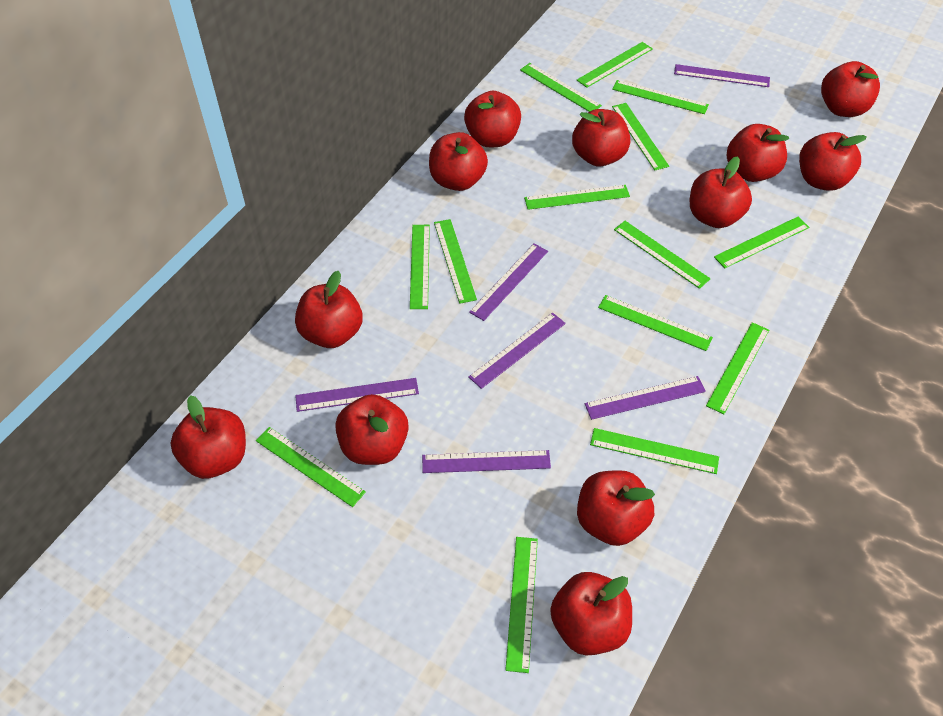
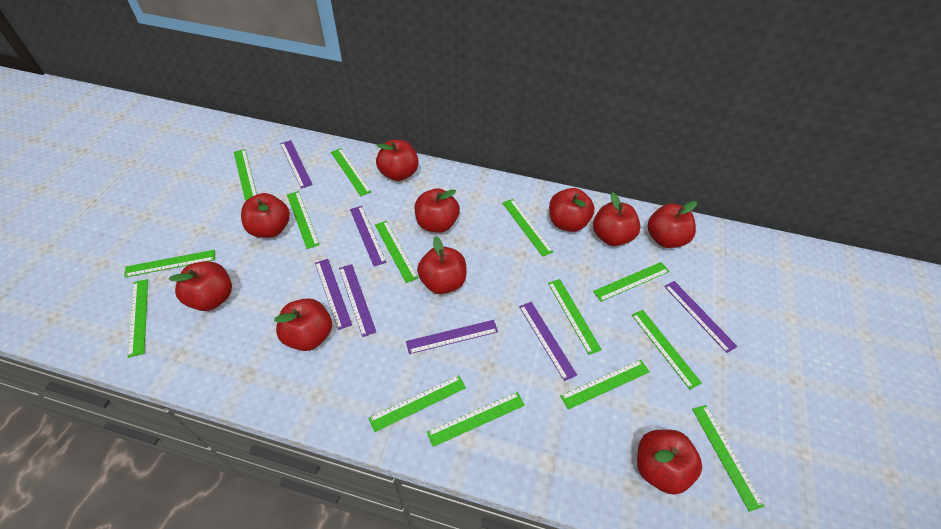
purple ruler: 6 -> 7
red apple: 12 -> 10

